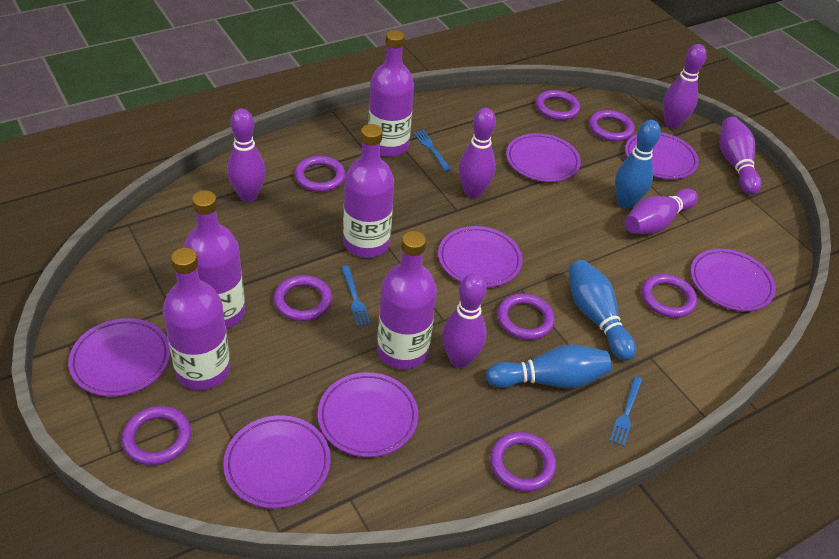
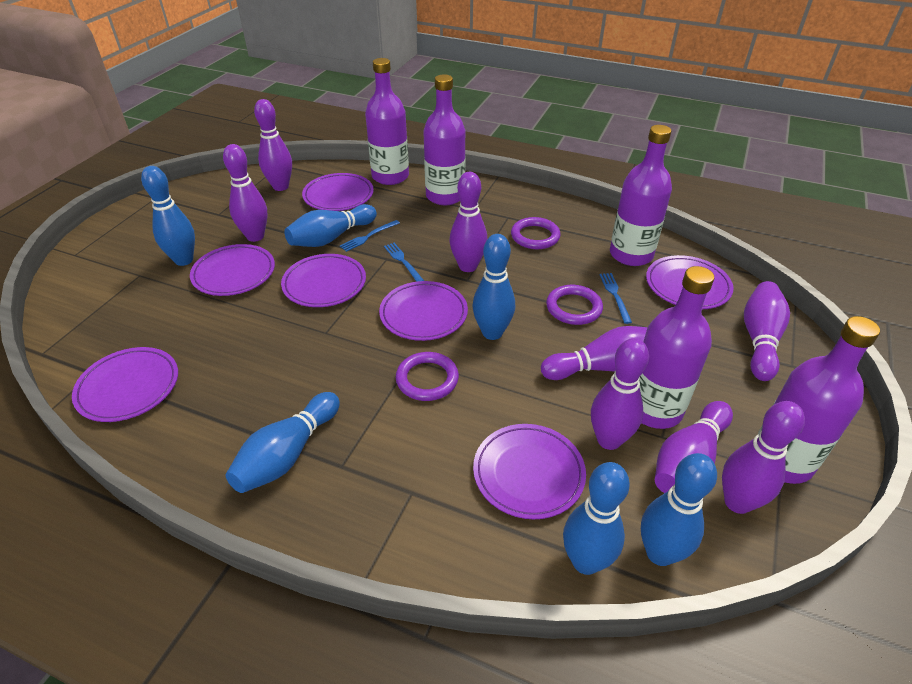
blue bowling pin: 3 -> 6
purple bowling pin: 6 -> 8
purple ring: 8 -> 3

